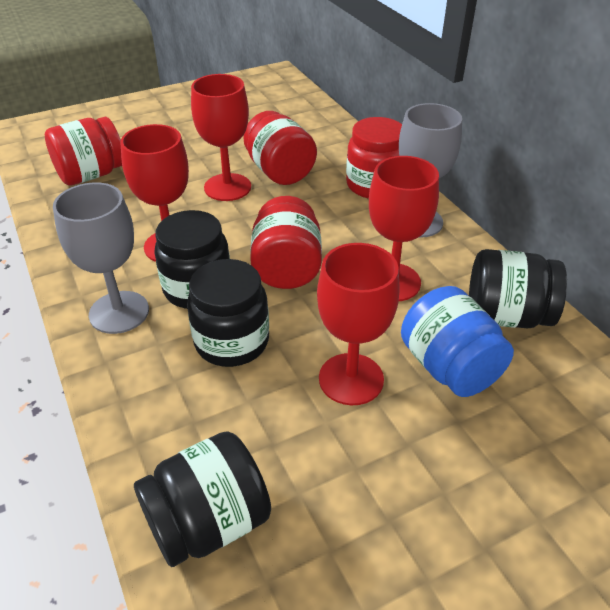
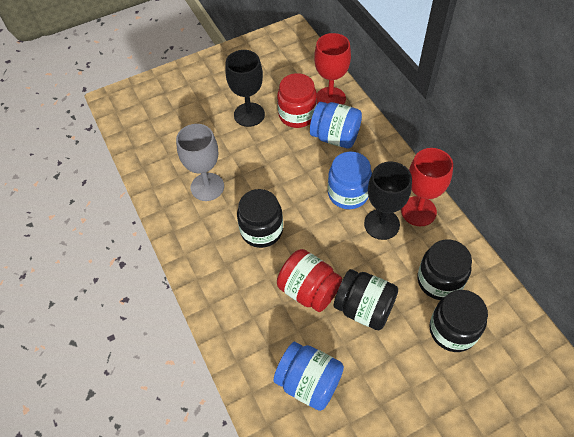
black goblet: 0 -> 2
blue jar: 1 -> 3
grey goblet: 2 -> 1
red goblet: 4 -> 2
red jar: 4 -> 2

